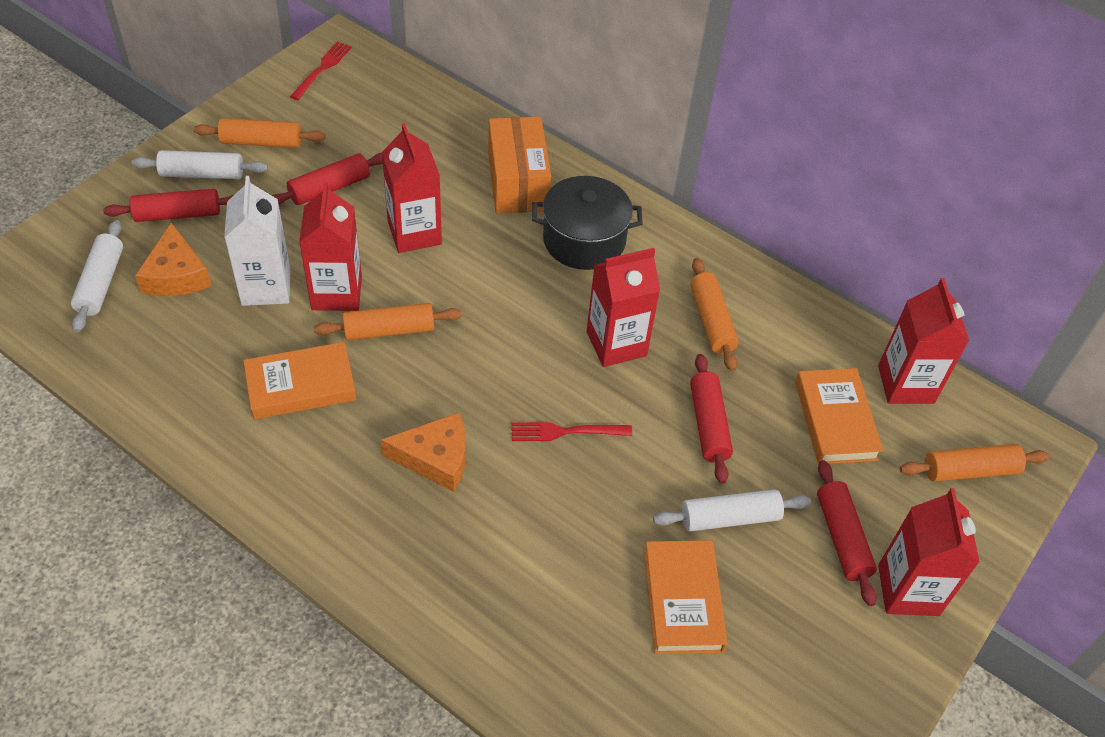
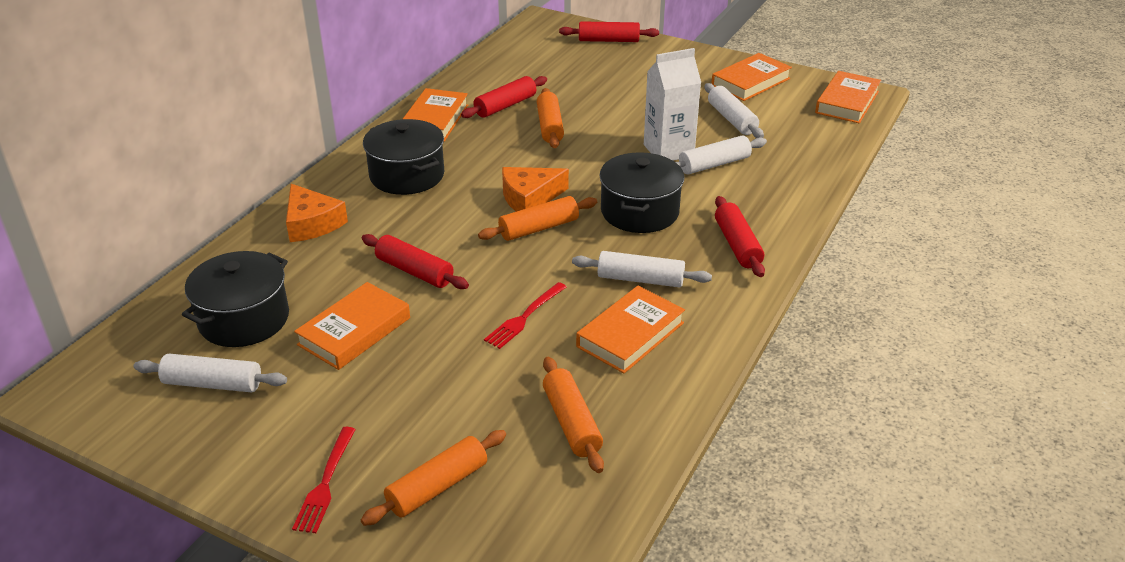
black pot: 1 -> 3
orange book: 3 -> 5
orange box: 1 -> 0
red carton: 5 -> 0
white rolling pin: 3 -> 4

